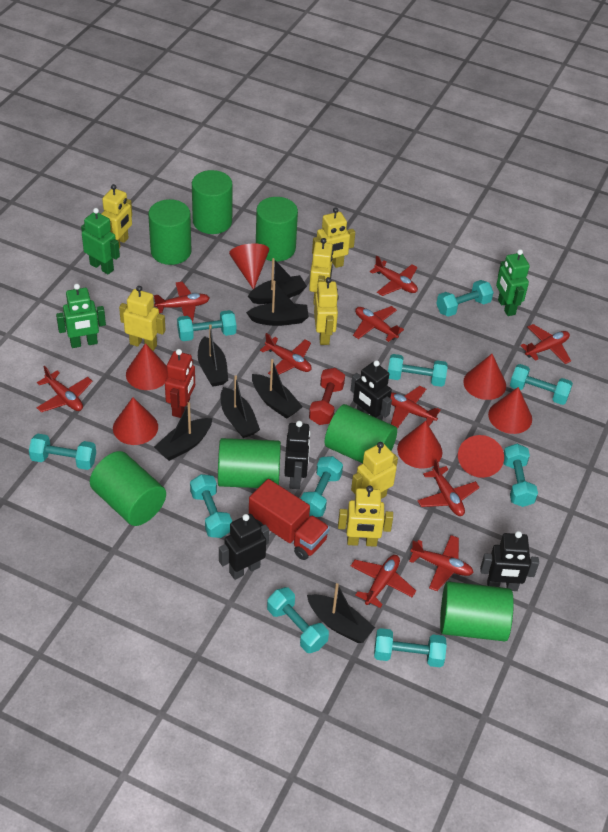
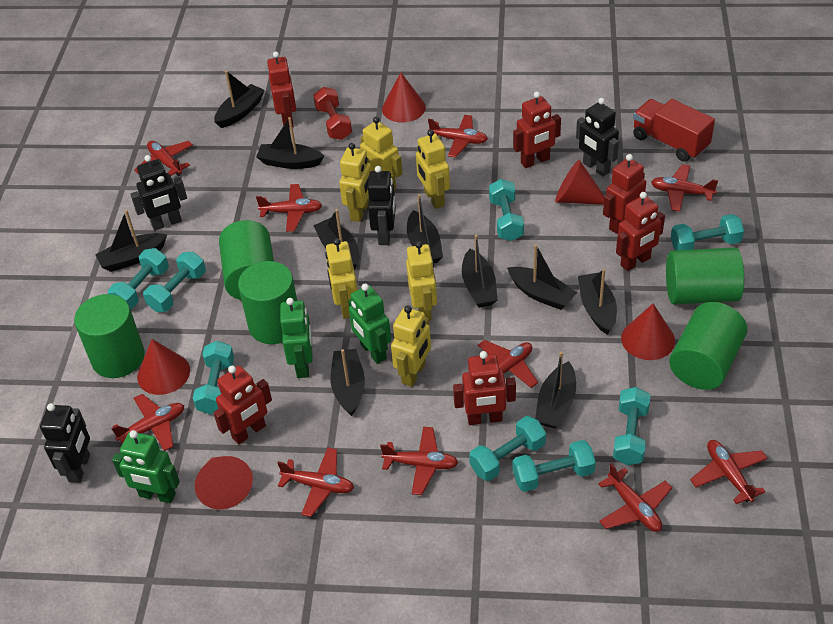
black boat: 7 -> 10
green cylinder: 7 -> 5
red cone: 7 -> 5
red robot: 1 -> 6
turquoise dumbbell: 10 -> 8
yellow robot: 7 -> 6

